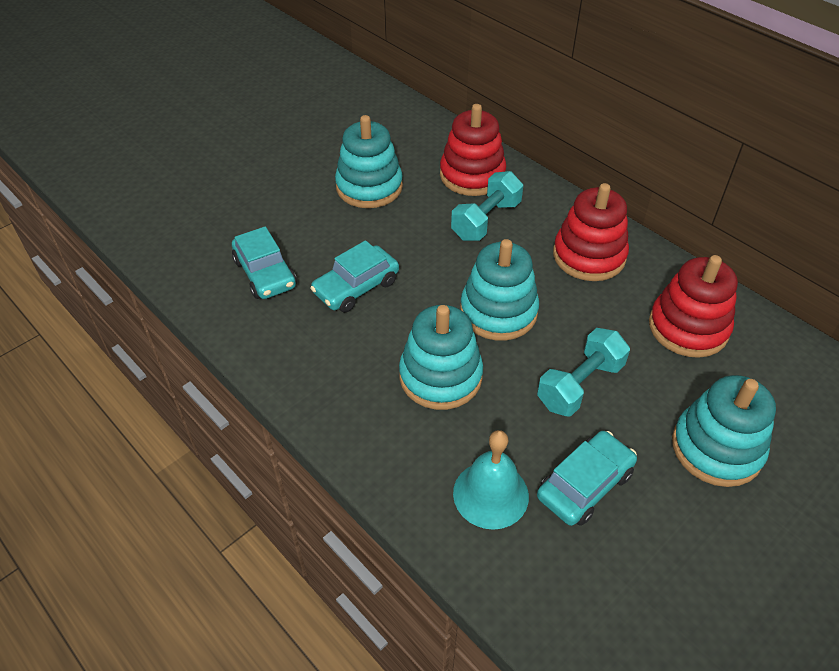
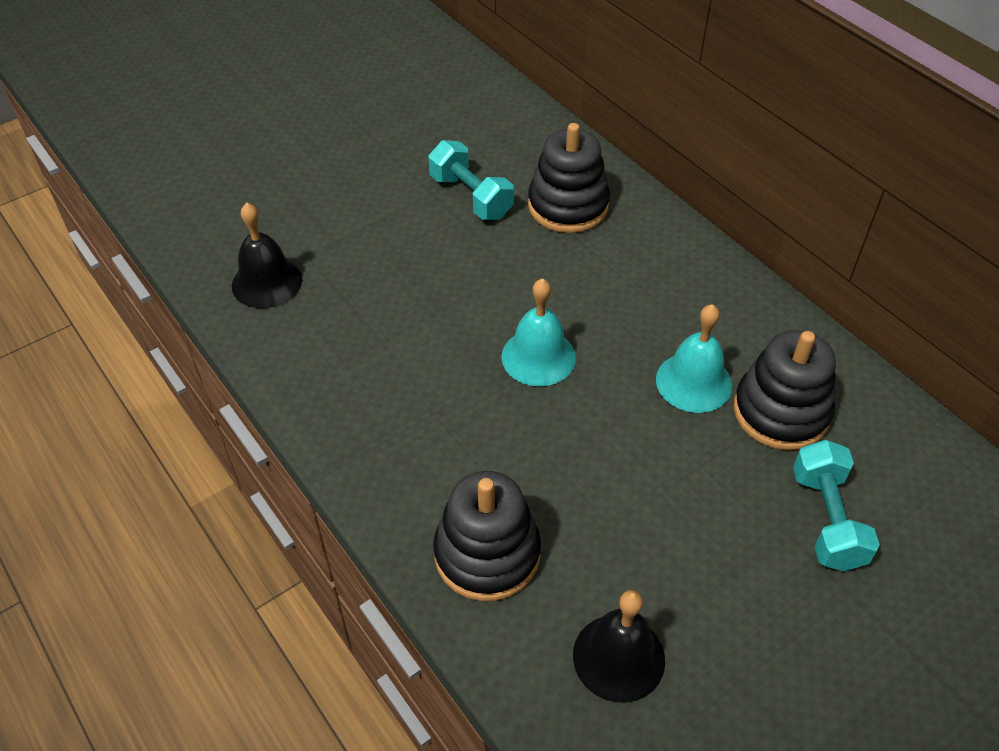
black bell: 0 -> 2
black stacking toy: 0 -> 3
red stacking toy: 3 -> 0
turquoise bell: 1 -> 2
turquoise car: 3 -> 0
turquoise stacking toy: 4 -> 0

